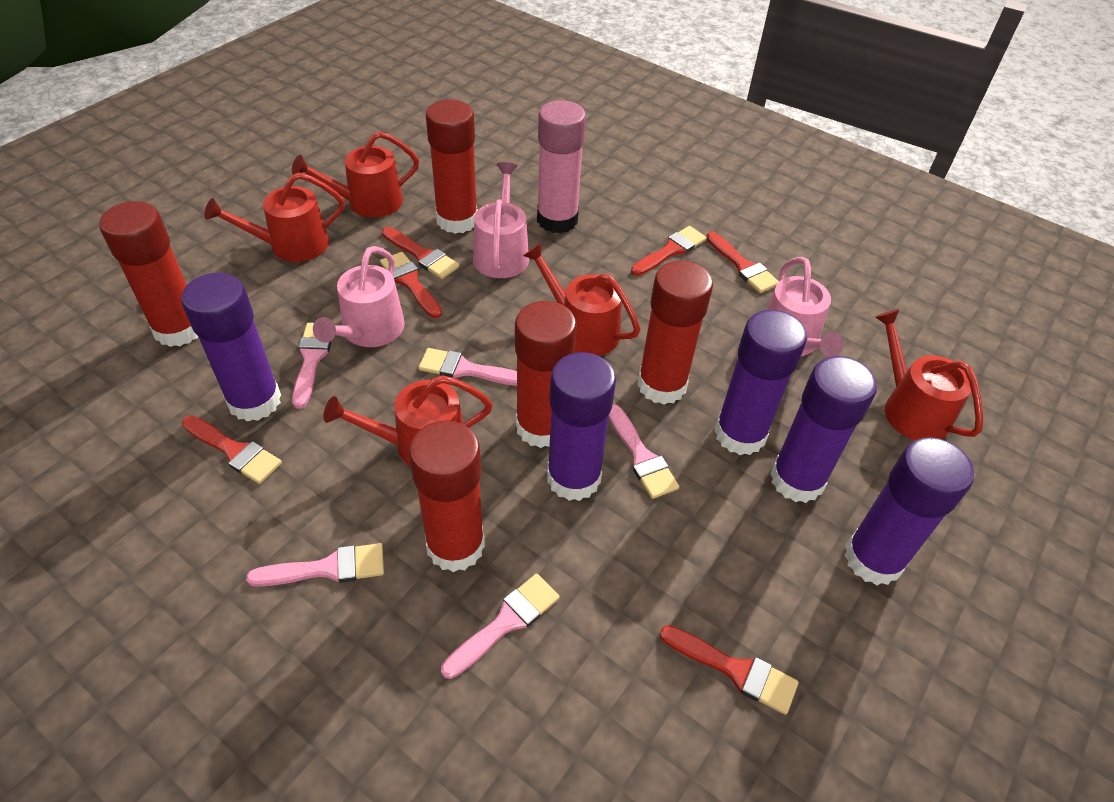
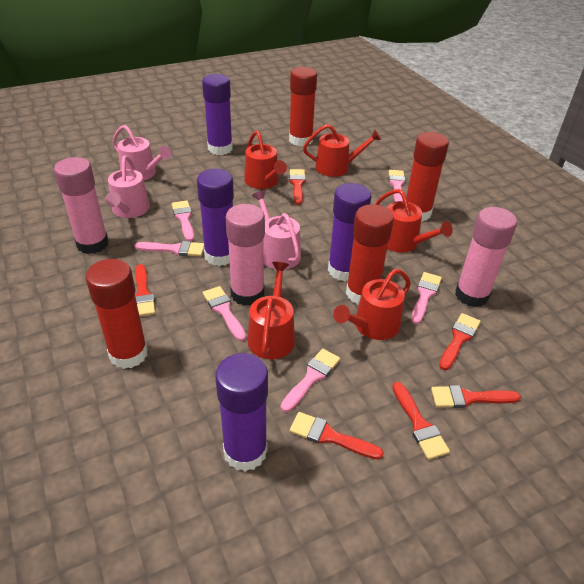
pink brush: 5 -> 6
pink glue stick: 1 -> 3
purple glue stick: 5 -> 4
red glue stick: 5 -> 4

